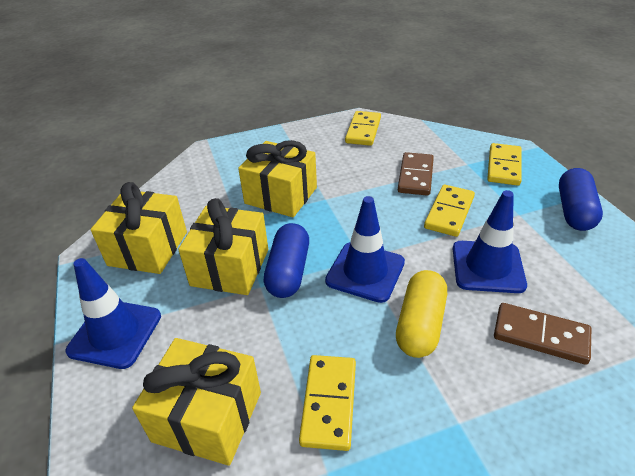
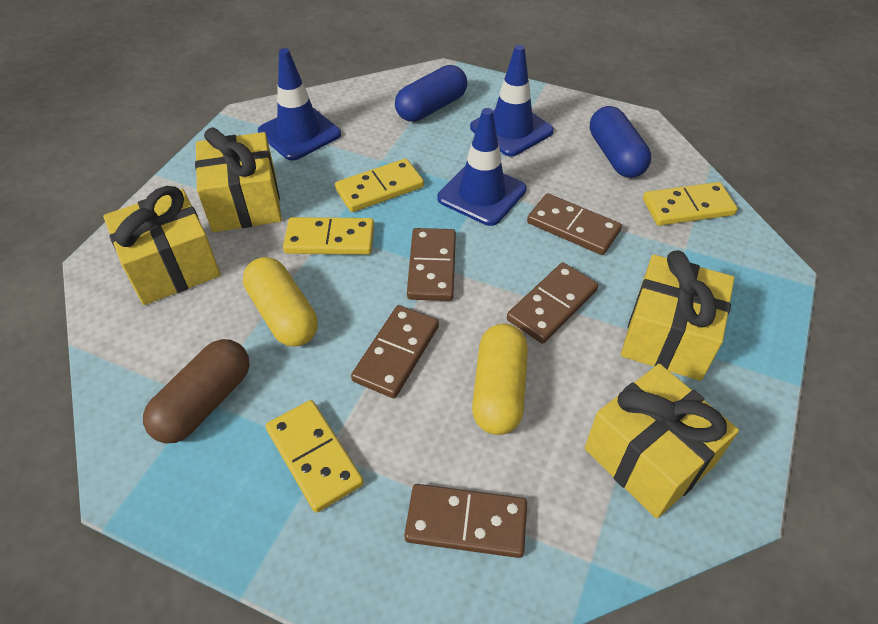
brown capsule: 0 -> 1
brown domino: 2 -> 5
yellow capsule: 1 -> 2

